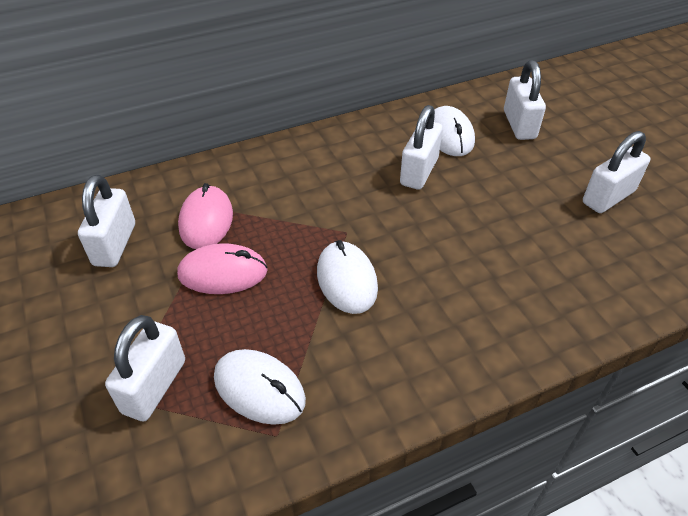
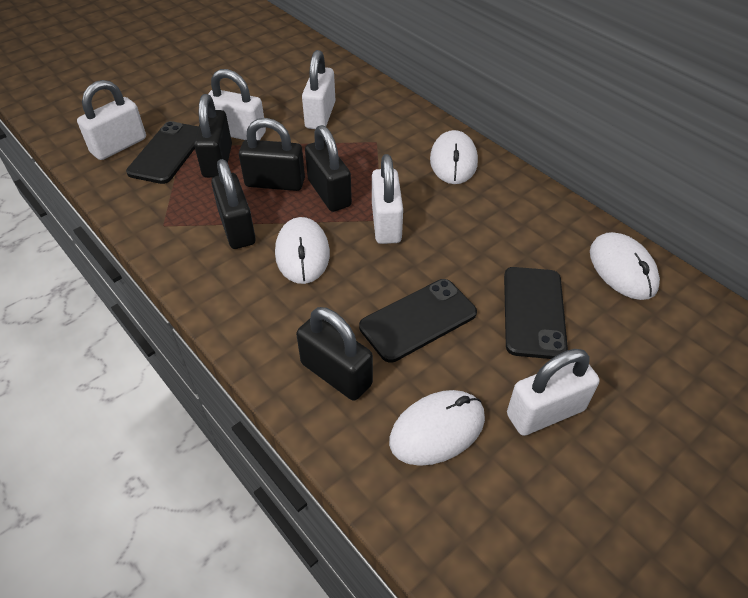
black padlock: 0 -> 5
black phone: 0 -> 3
pink mouse: 2 -> 0
white mouse: 3 -> 4

